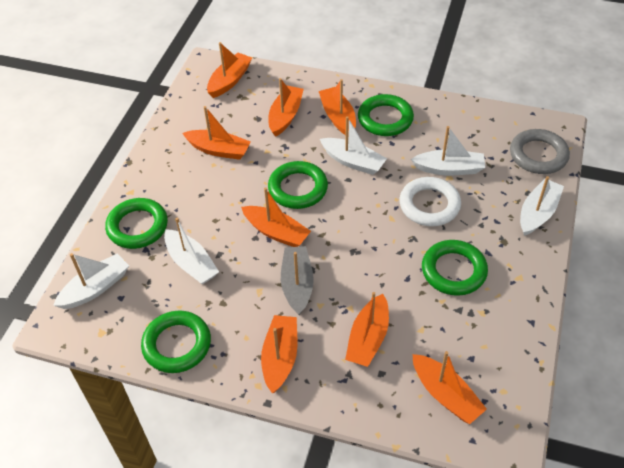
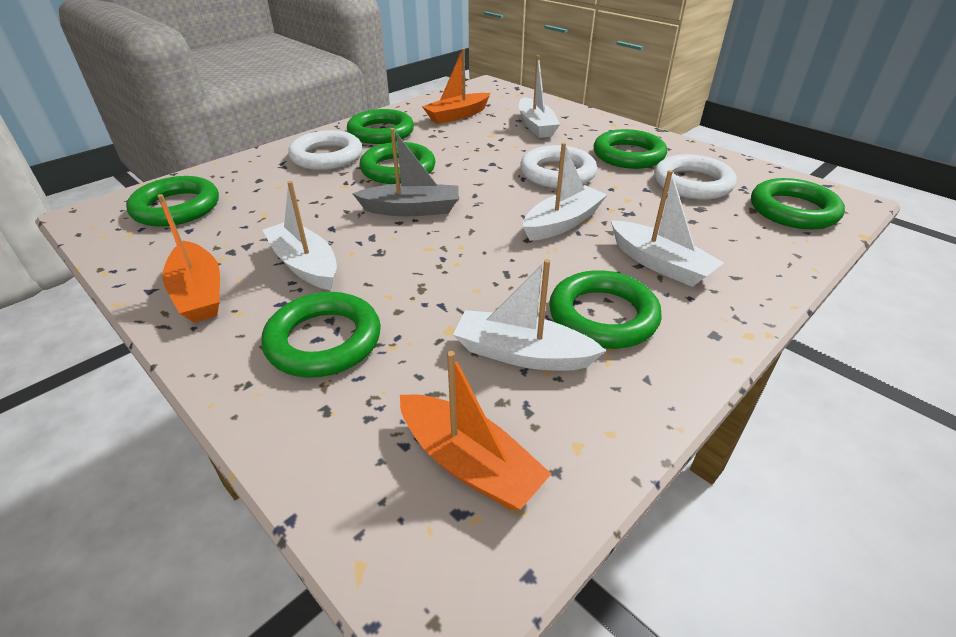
green ring: 5 -> 7
grey ring: 1 -> 0
orange boat: 8 -> 3
white ring: 1 -> 3

